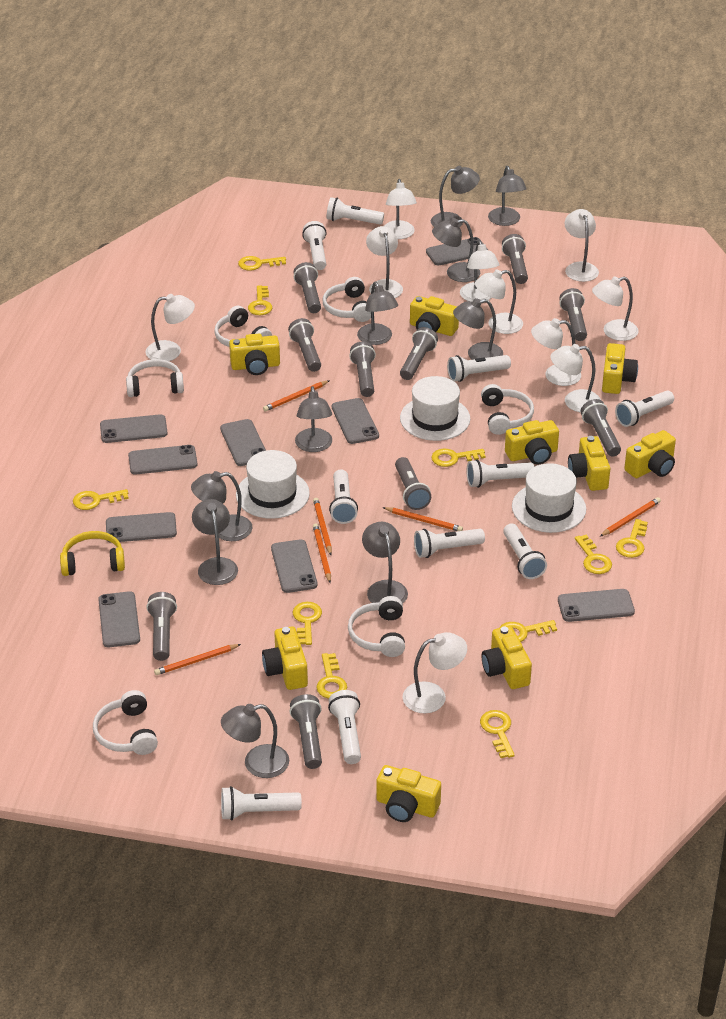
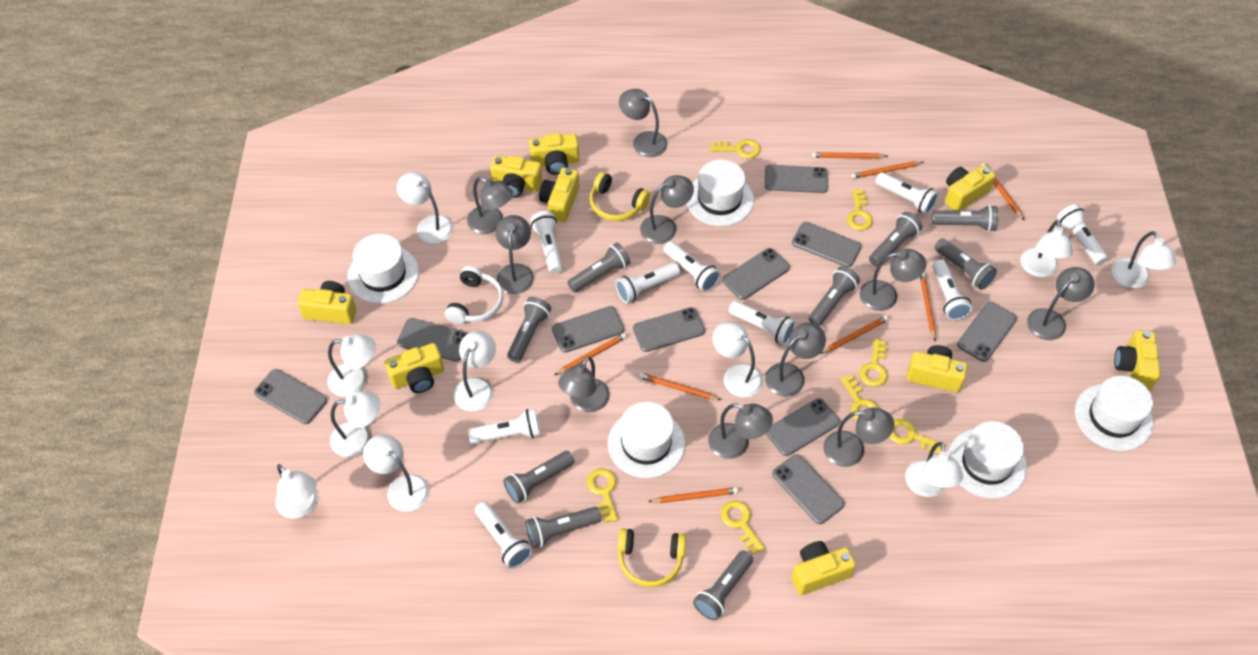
grey flashlight: 10 -> 9
grey phone: 9 -> 10
orange pencil: 6 -> 8
white flashlight: 10 -> 9
white hat: 3 -> 5
white headphones: 6 -> 1
yellow headphones: 1 -> 2
yellow key: 10 -> 7

